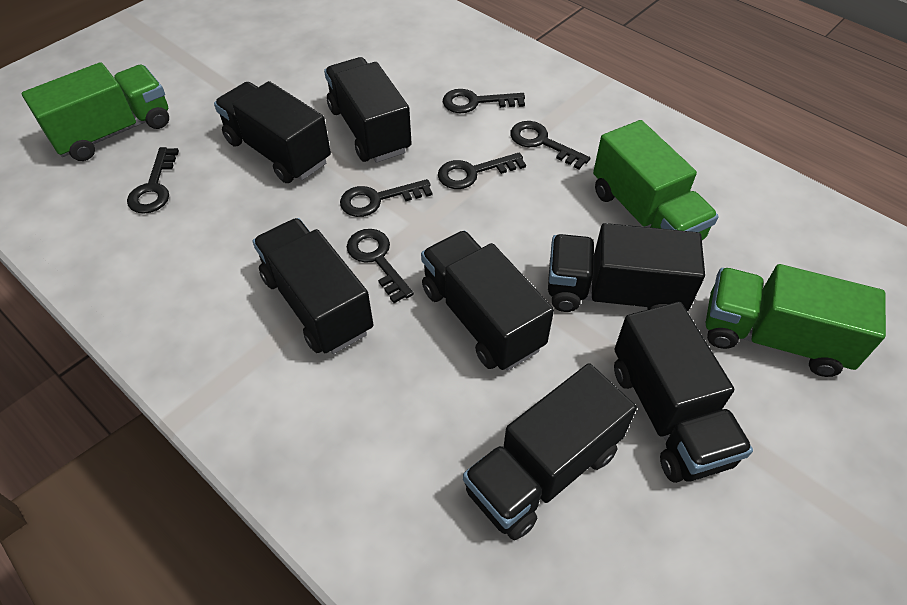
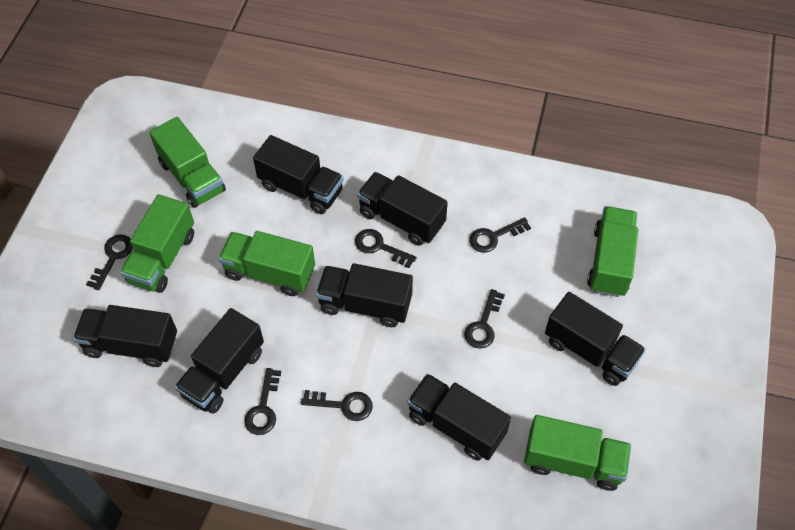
green truck: 3 -> 5

